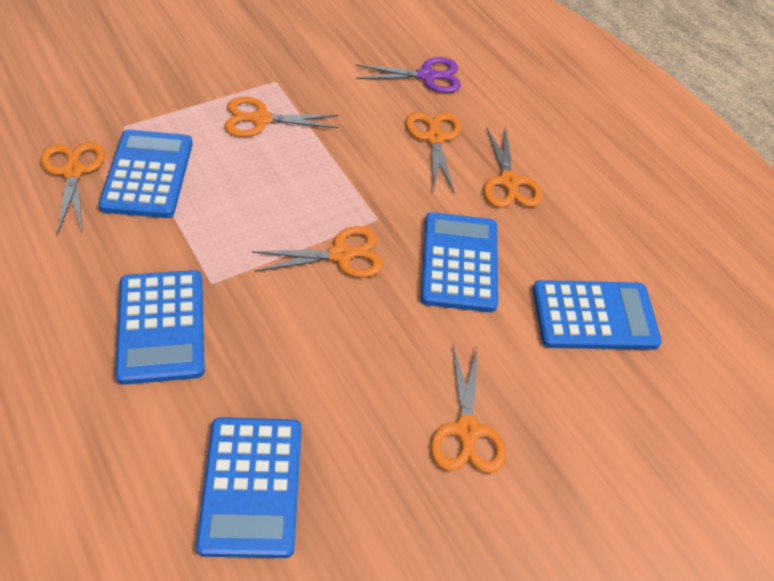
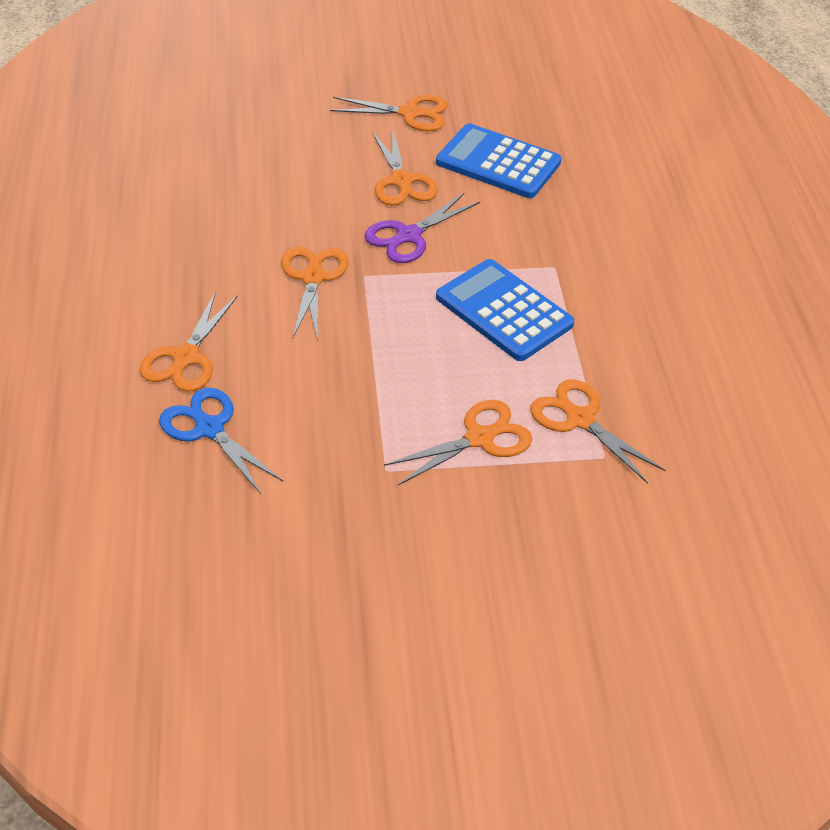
blue calculator: 5 -> 2
blue scissors: 0 -> 1

